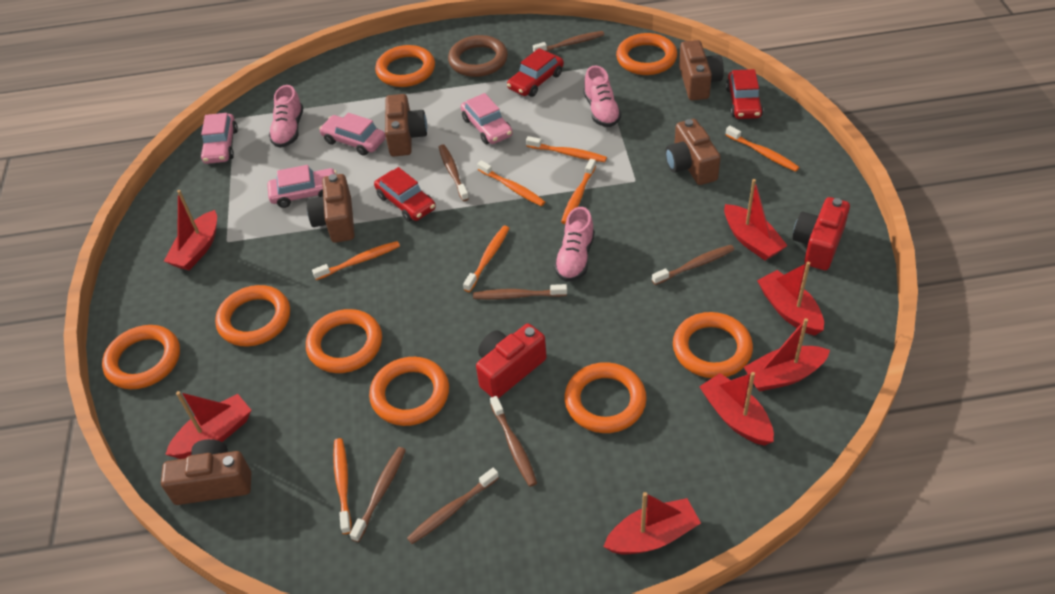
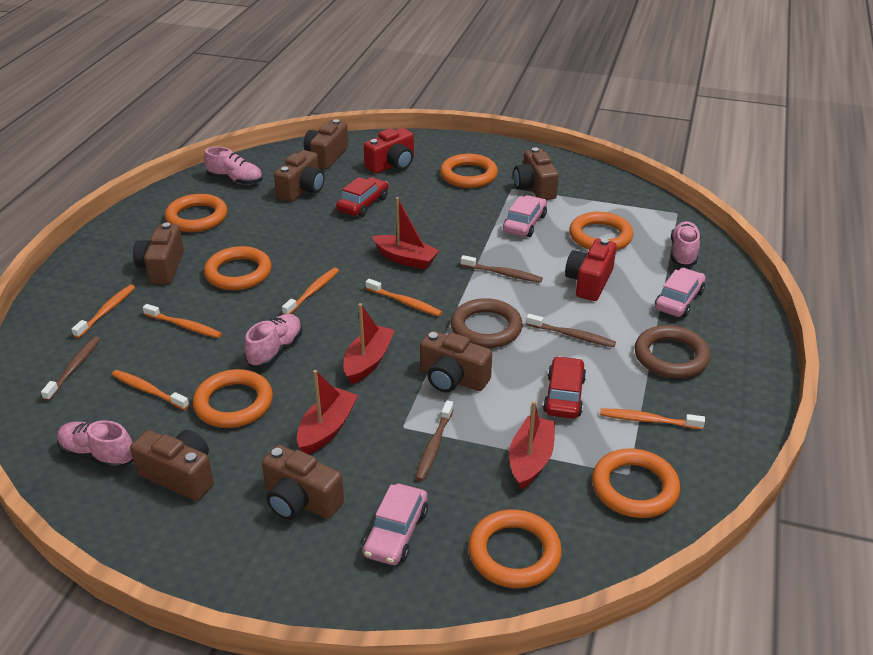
brown camera: 5 -> 7
brown ring: 1 -> 2
brown toothbrush: 7 -> 4
orange ring: 8 -> 7
orange toothbrush: 7 -> 6
pink car: 4 -> 3
pink shoe: 3 -> 4
red boat: 7 -> 4
red car: 3 -> 2

